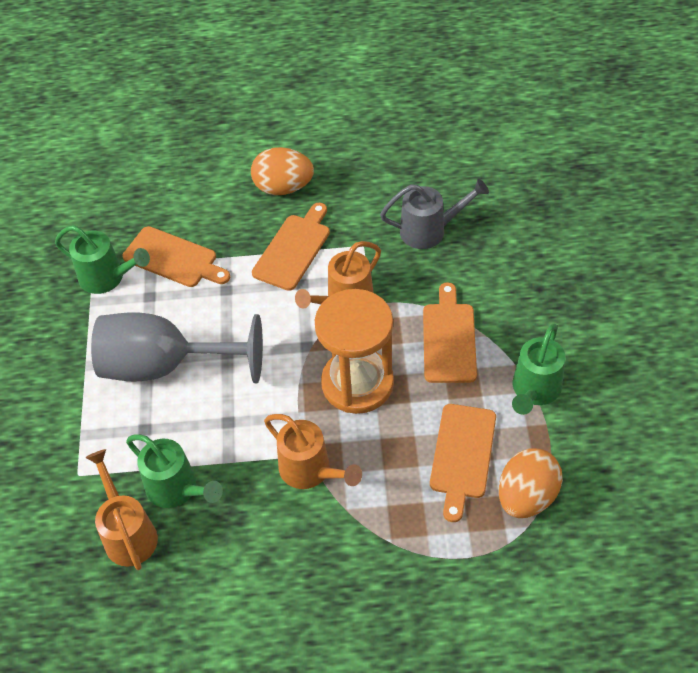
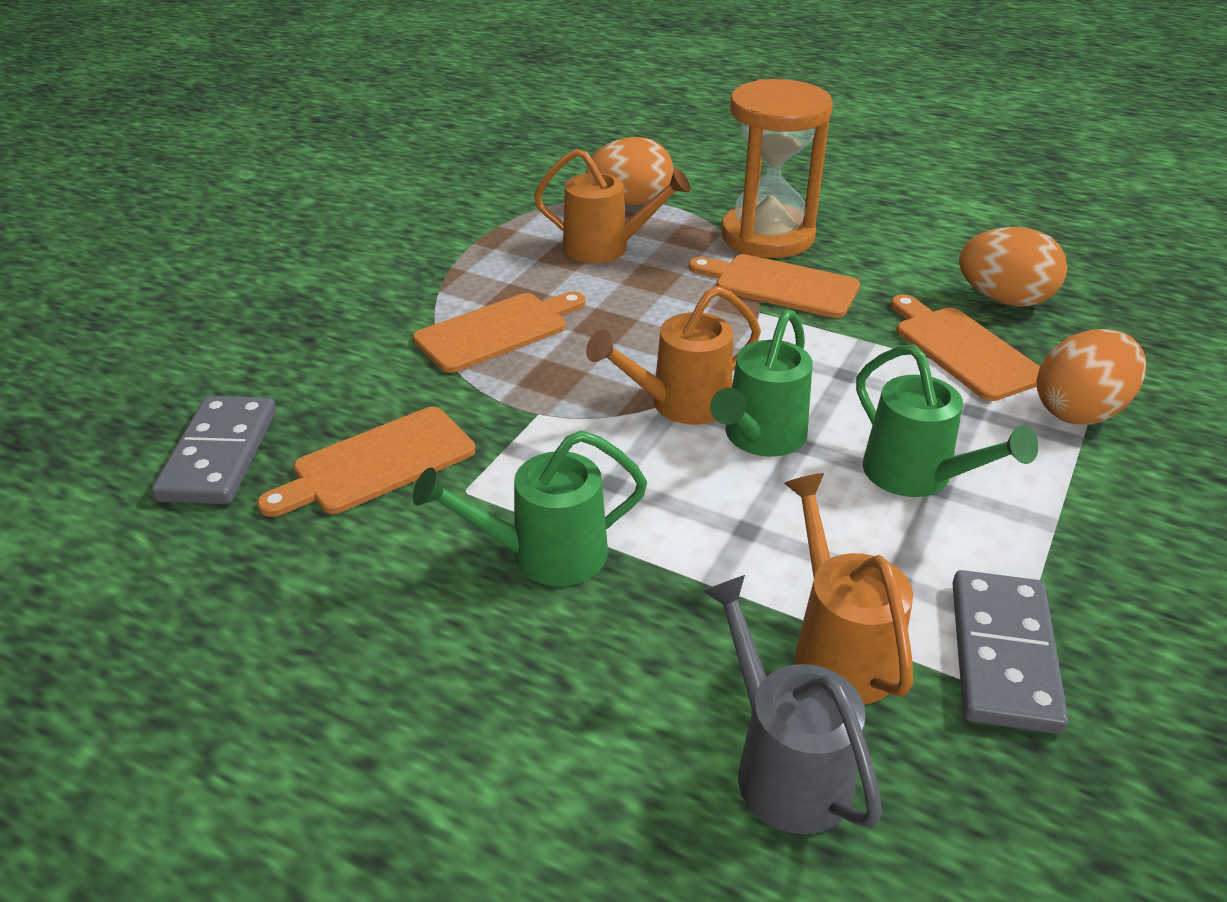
grey domino: 0 -> 2
grey goblet: 1 -> 0
orange egg: 2 -> 3

